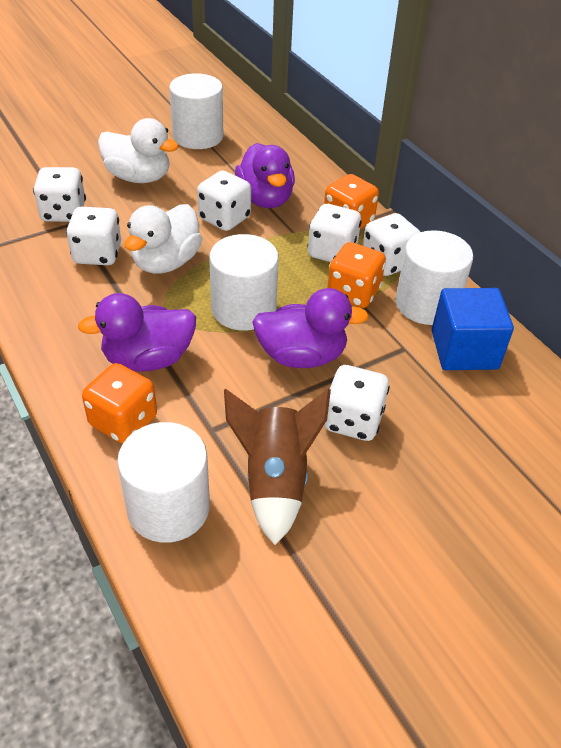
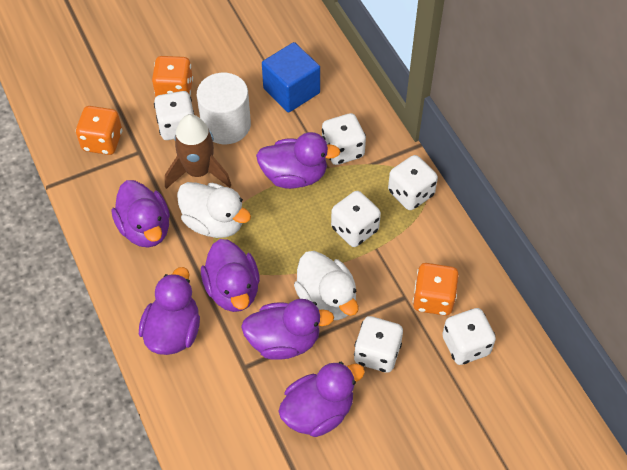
purple duck: 3 -> 6
white cylinder: 4 -> 1

